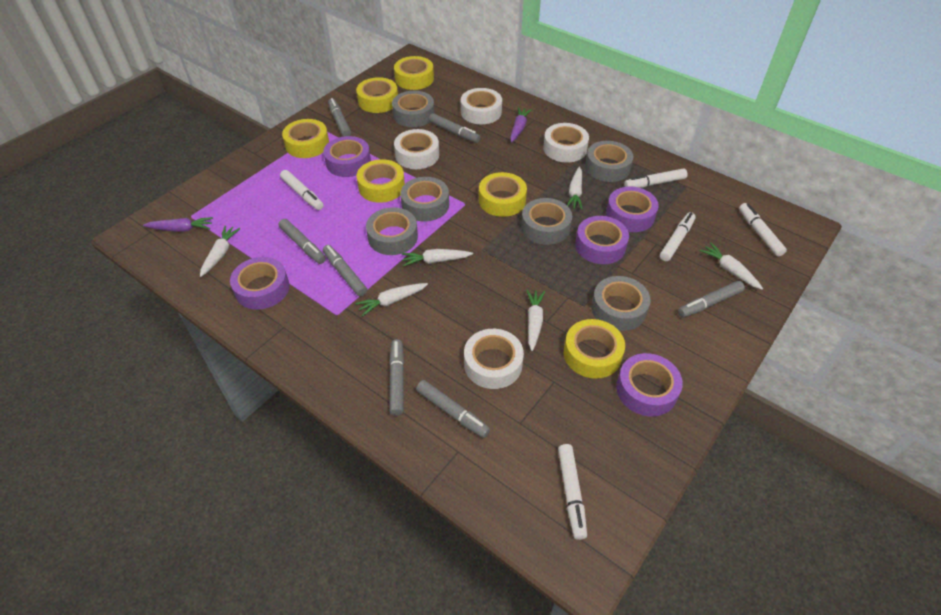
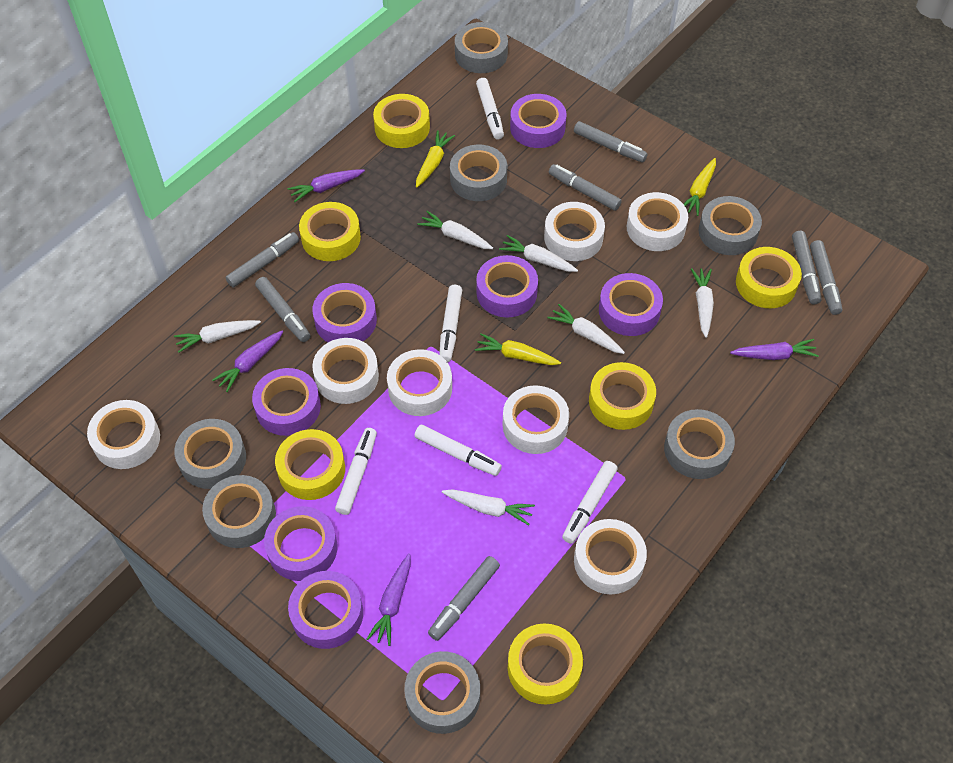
grey tape: 6 -> 7
purple carrot: 2 -> 4
purple tape: 5 -> 7
white tape: 4 -> 7
yellow carrot: 0 -> 3

